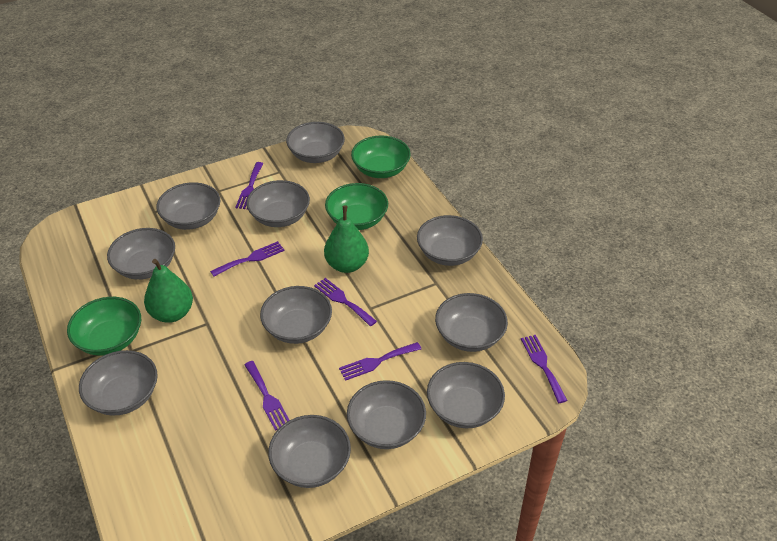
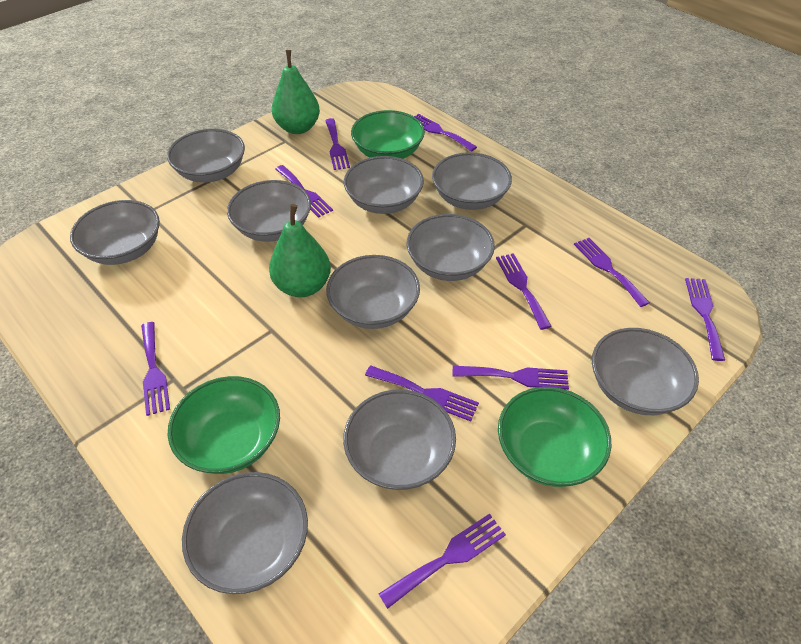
grey bowl: 11 -> 10
purple fork: 6 -> 10

